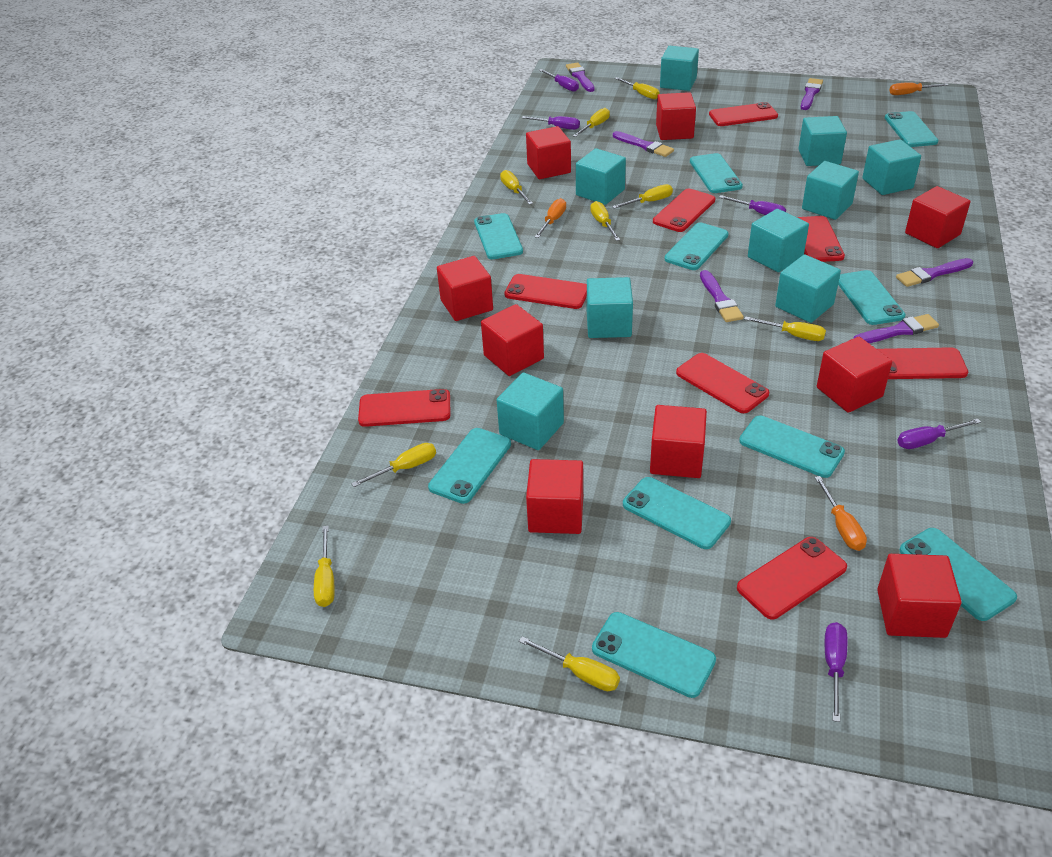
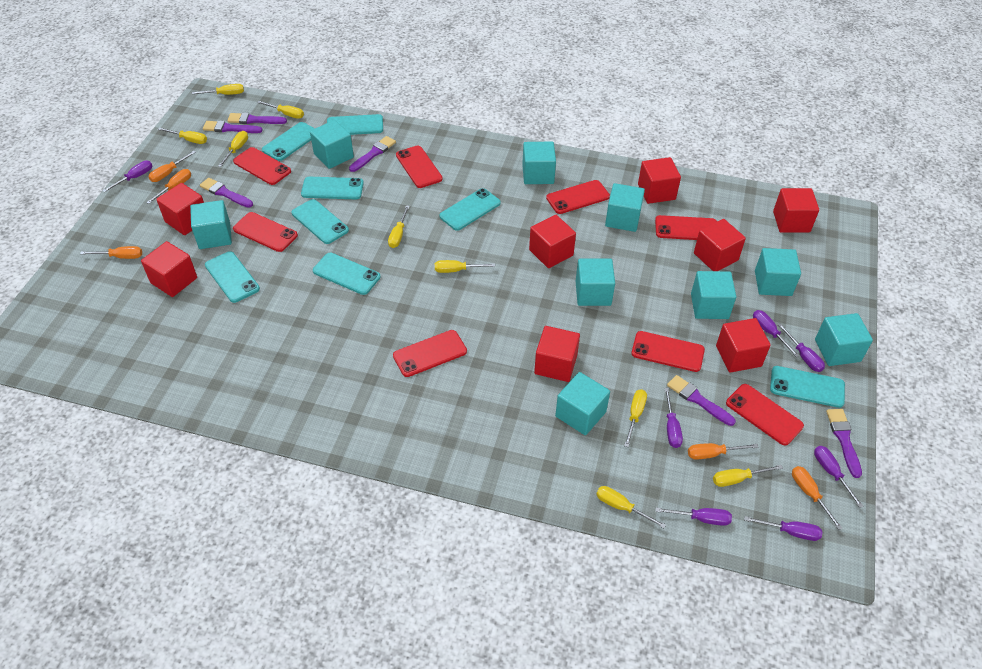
orange screwdriver: 3 -> 5
purple screwdriver: 5 -> 7
red cube: 9 -> 8
turquoise phone: 10 -> 8

